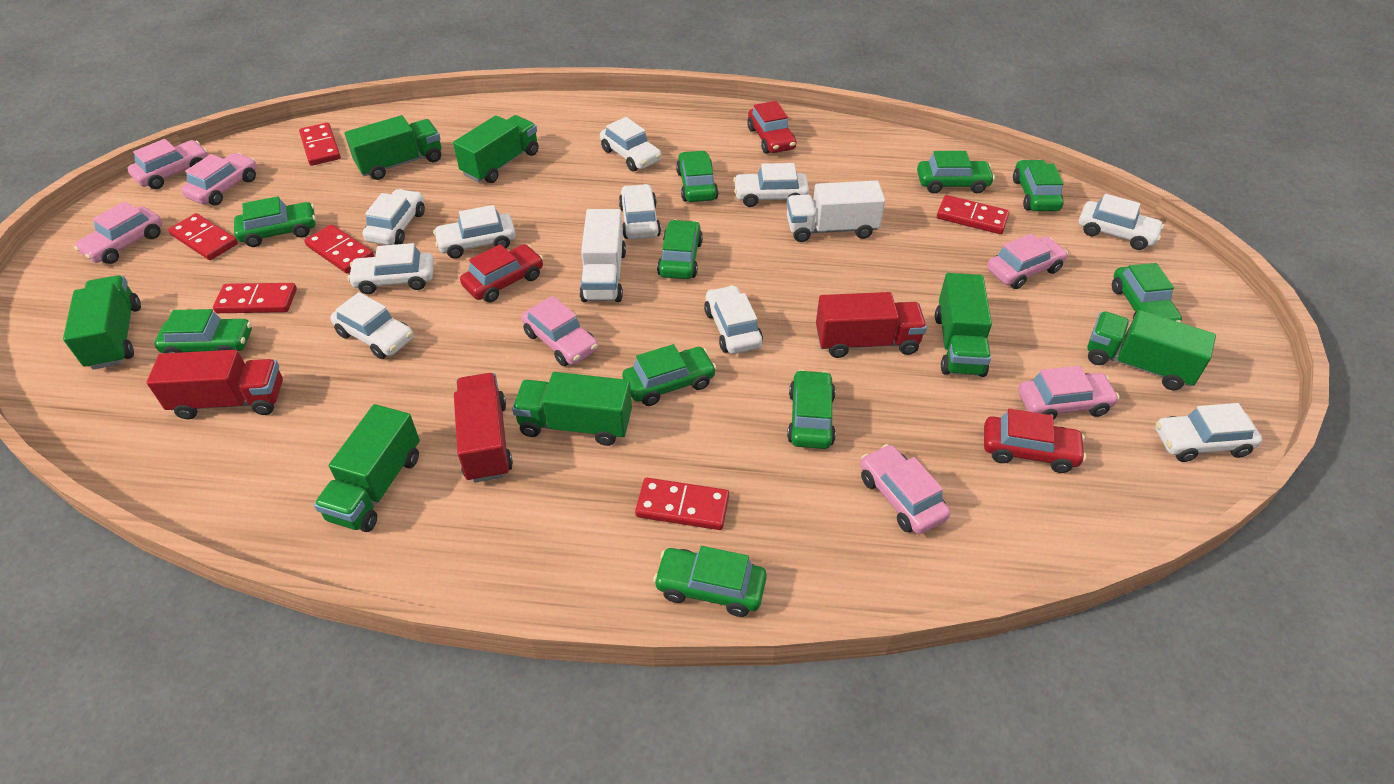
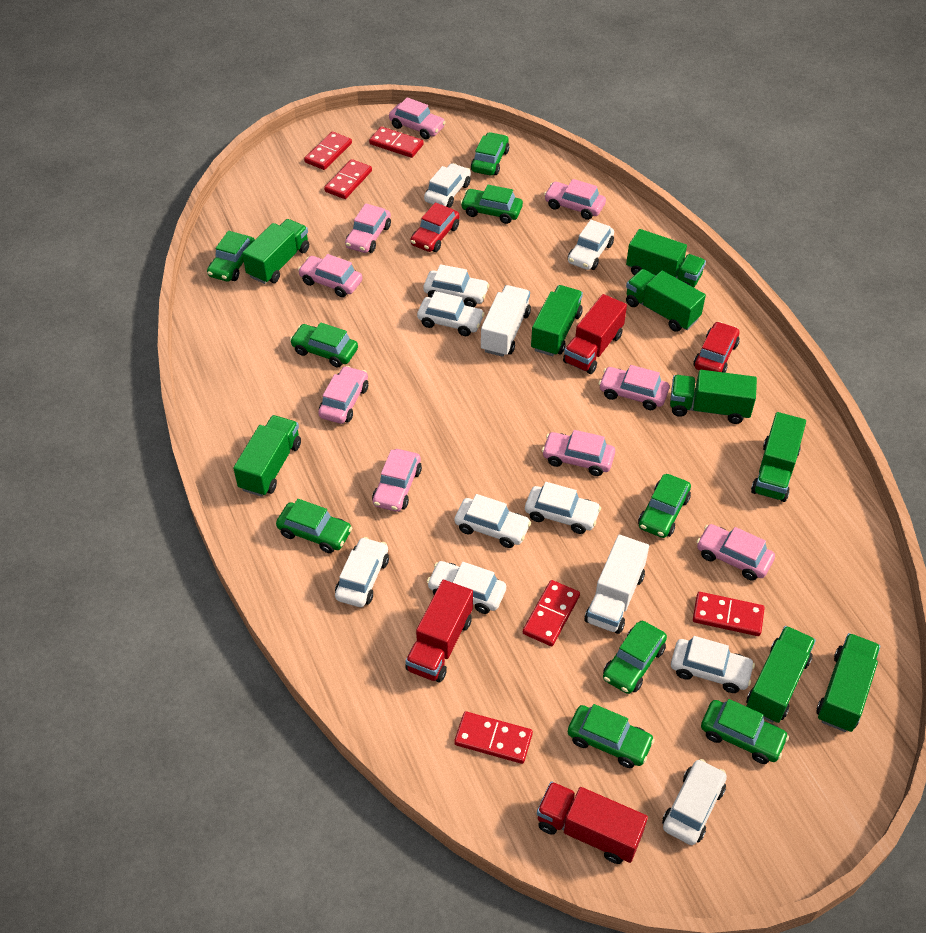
green car: 10 -> 9
green truck: 7 -> 9
pink car: 7 -> 9
red car: 3 -> 2

